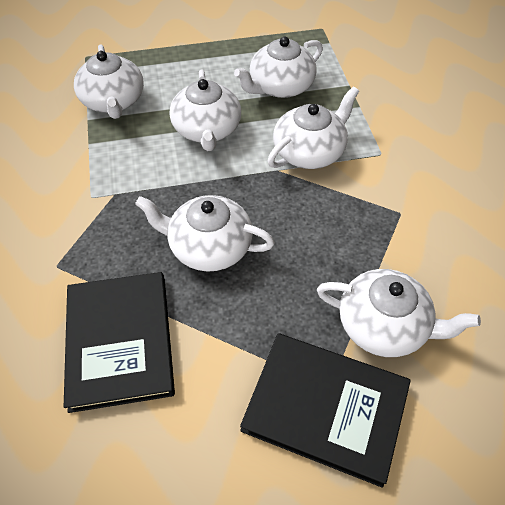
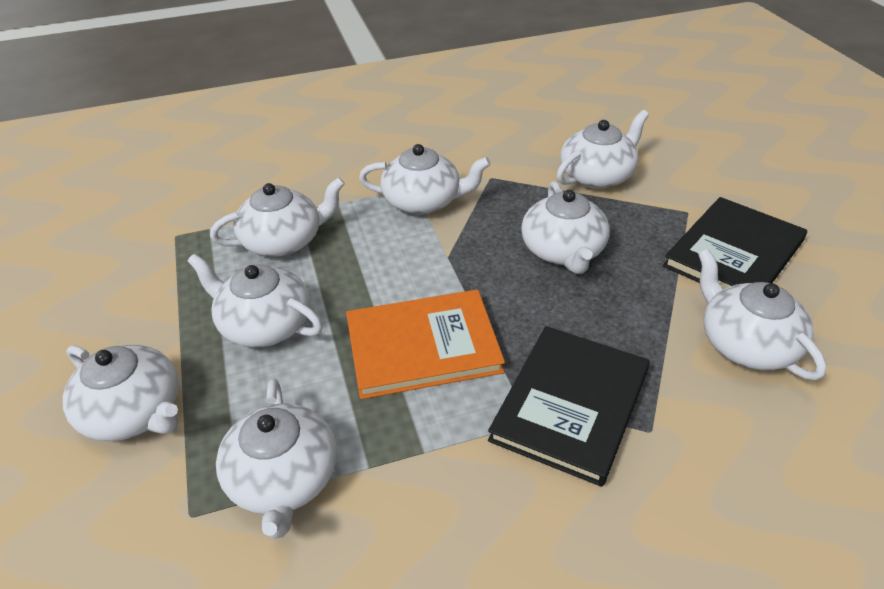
orange book: 0 -> 1
white teapot: 6 -> 8

